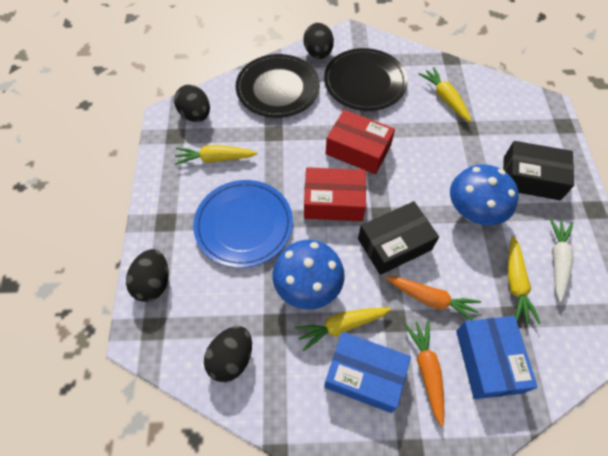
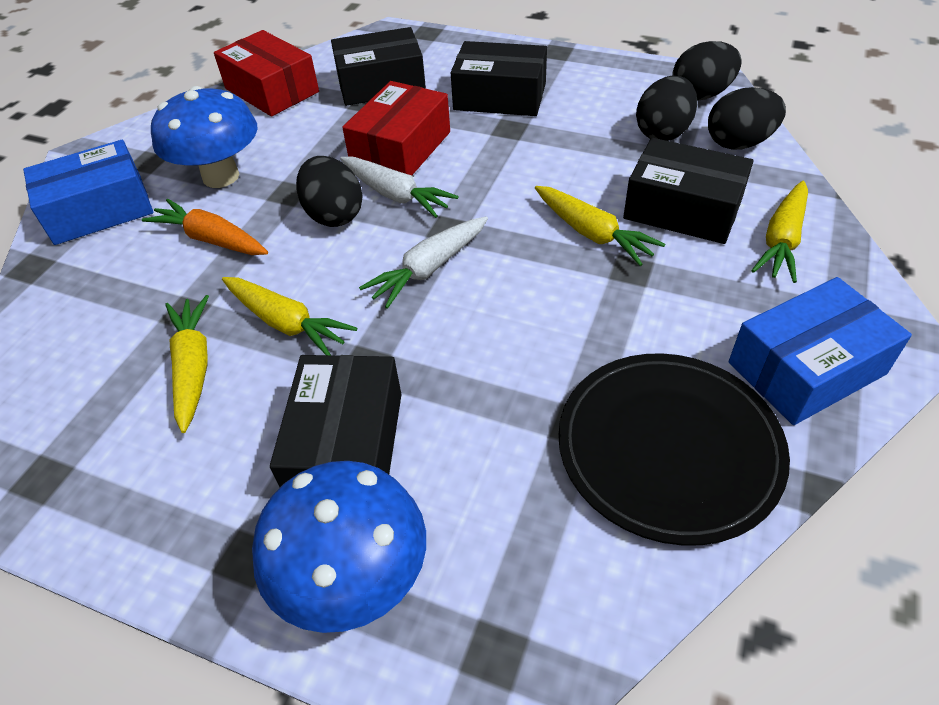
black box: 2 -> 4
black plate: 2 -> 1
blue plate: 1 -> 0
orange carrot: 2 -> 1
white carrot: 1 -> 2

